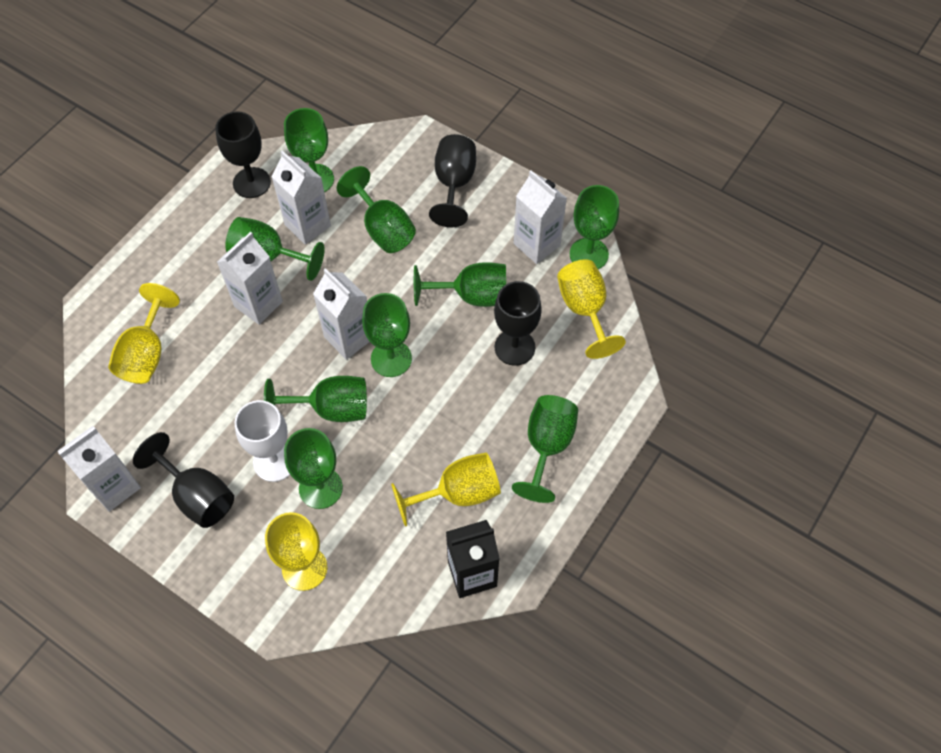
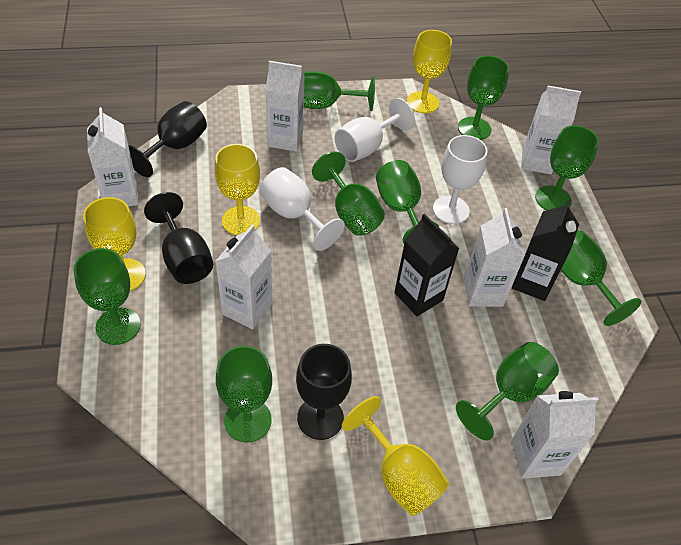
black carton: 1 -> 2
black goblet: 4 -> 3
white carton: 5 -> 6
white goblet: 1 -> 3

